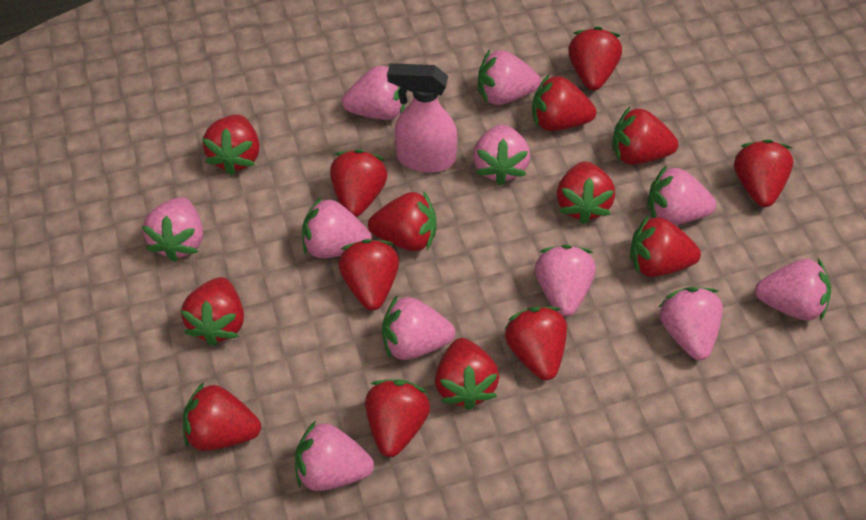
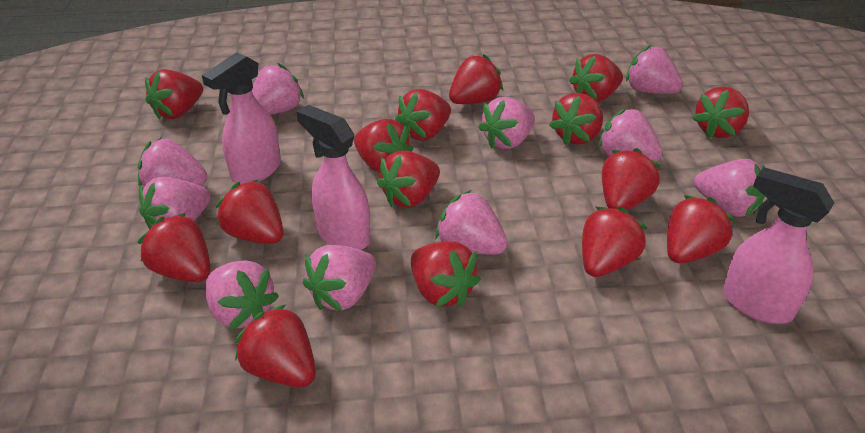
pink spray bottle: 1 -> 3
pink strawberry: 11 -> 10

